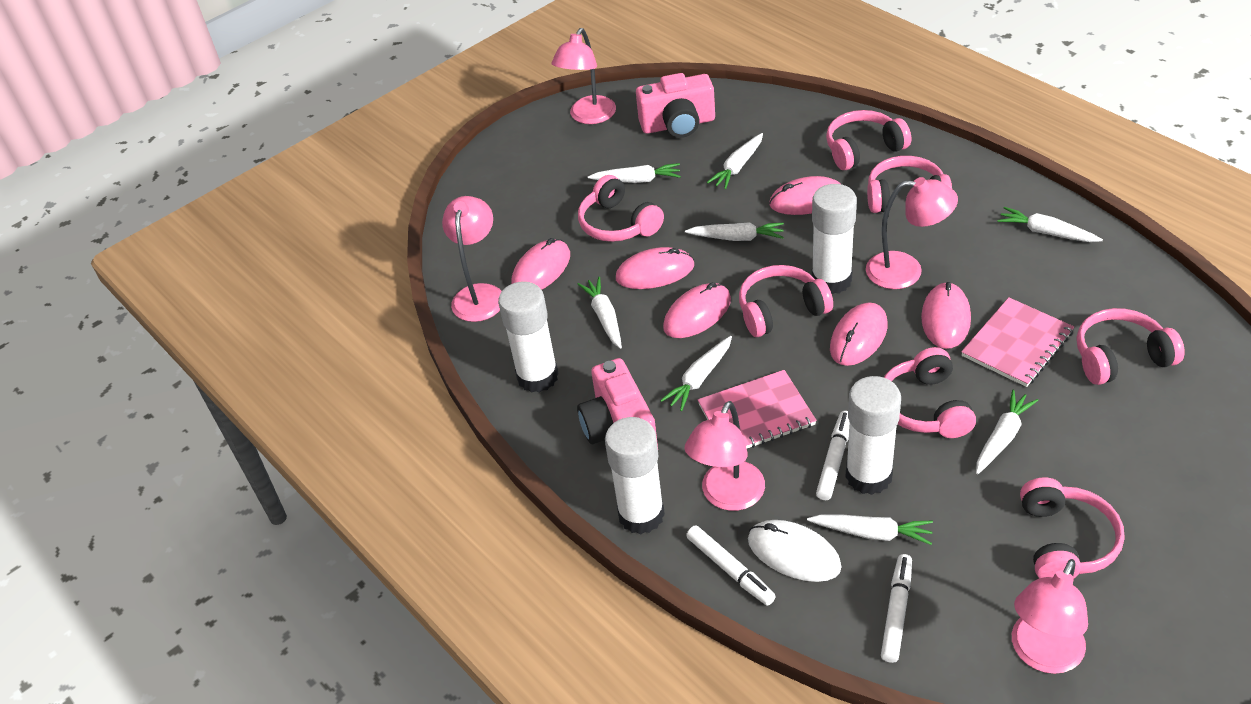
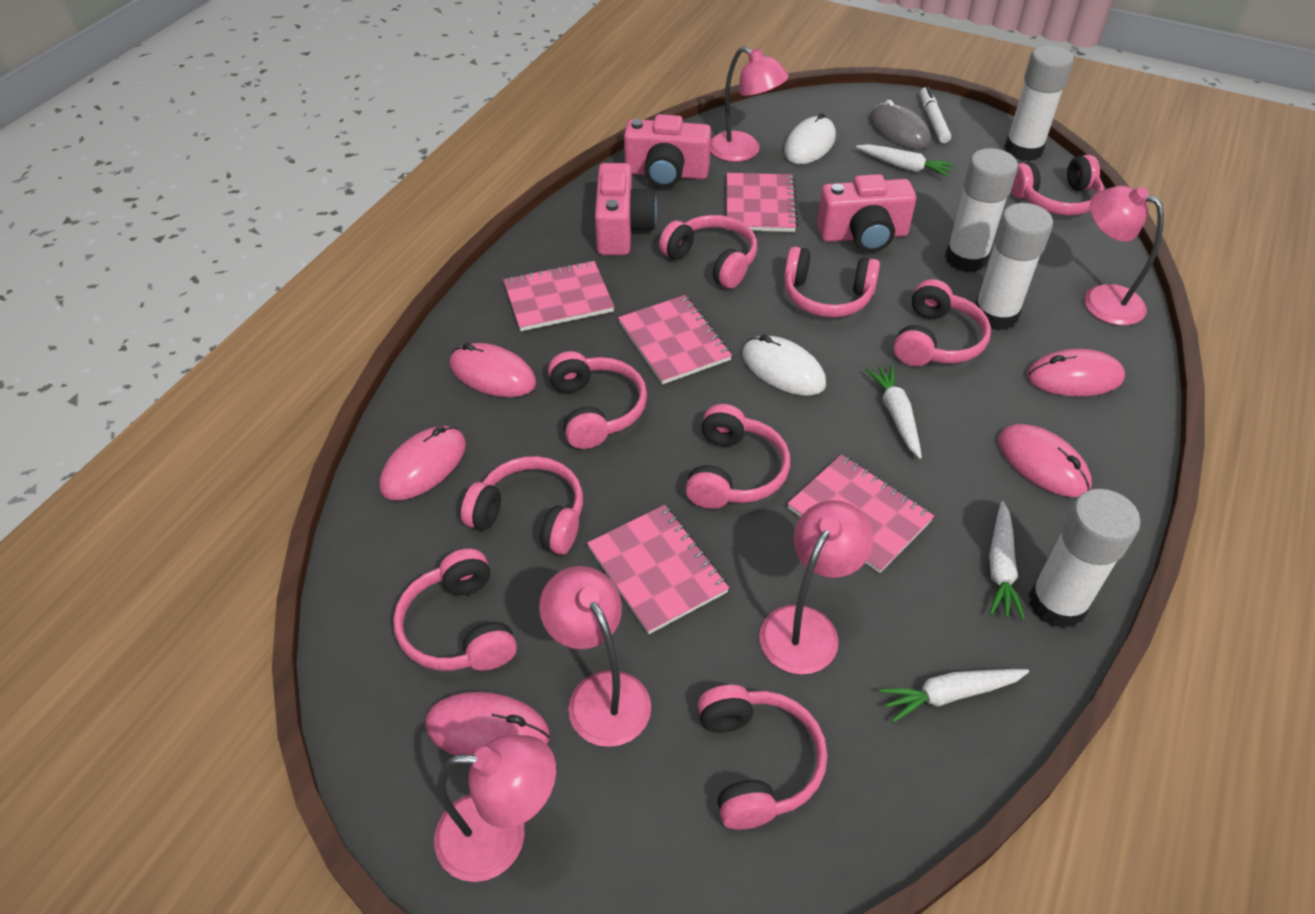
grey mouse: 0 -> 1
pink camera: 2 -> 3
pink headphones: 7 -> 9
pink mouse: 6 -> 5
pink notebook: 2 -> 5
white carrot: 8 -> 4
white marker: 3 -> 1
white mouse: 1 -> 2

